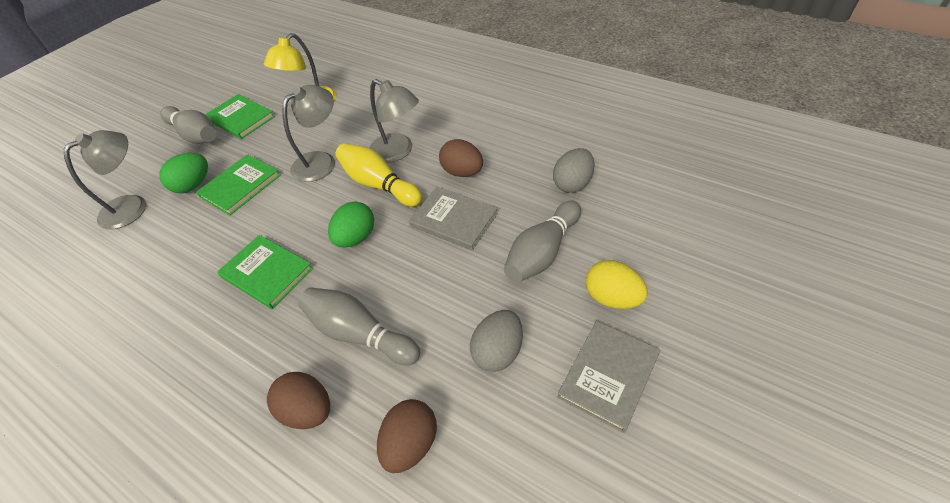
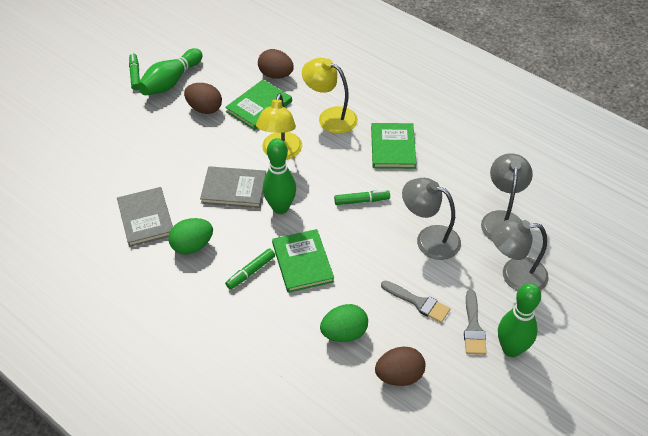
green bowling pin: 0 -> 3
green marker: 0 -> 3
grey bowling pin: 3 -> 0
grey brush: 0 -> 2
grey egg: 2 -> 0
yellow bowling pin: 1 -> 0
yellow egg: 1 -> 0
yellow lamp: 1 -> 2

